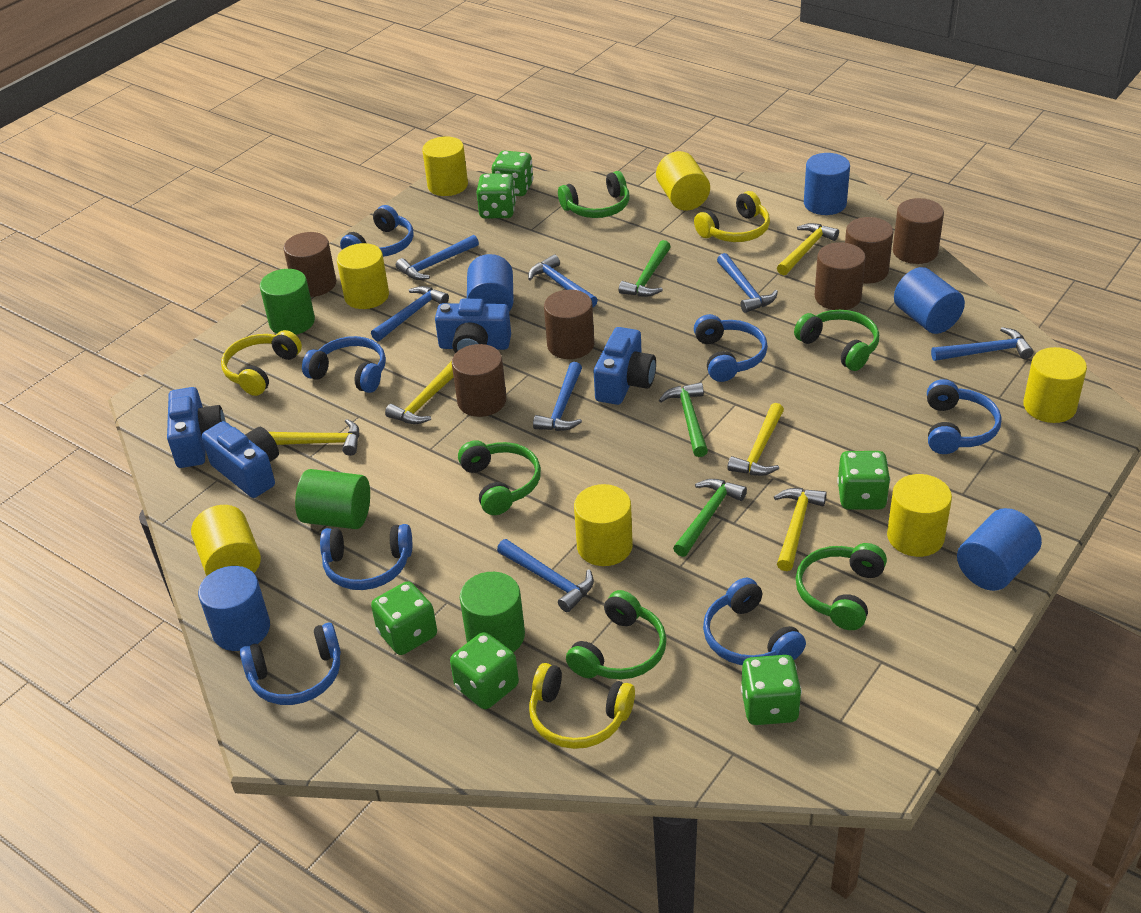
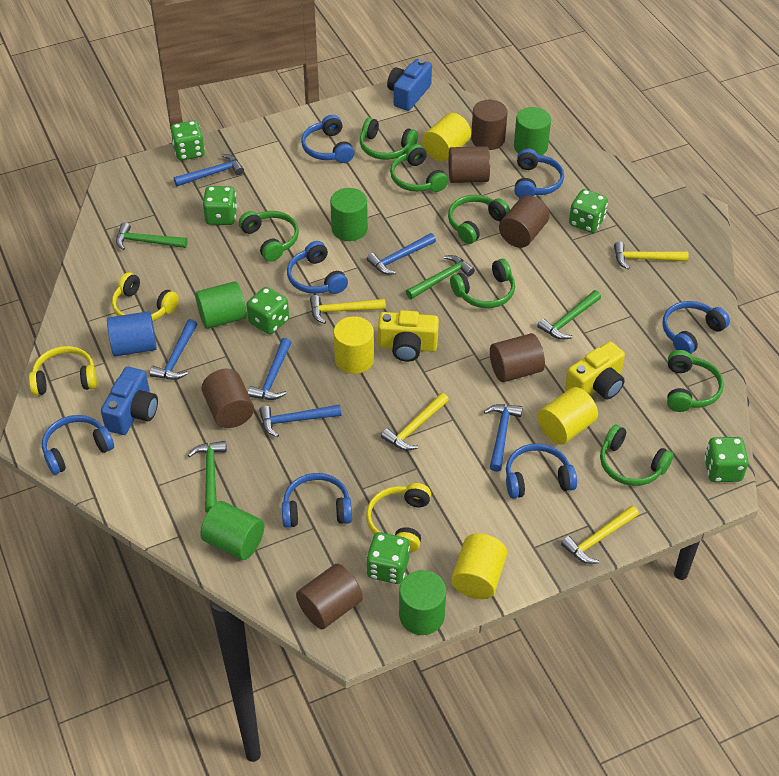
blue camera: 4 -> 2
blue cylinder: 5 -> 1
blue hammer: 7 -> 6
green cylinder: 3 -> 5
green hammer: 3 -> 4
green headphones: 5 -> 7
yellow camera: 0 -> 2
yellow cylinder: 7 -> 4
yellow hammer: 5 -> 4

